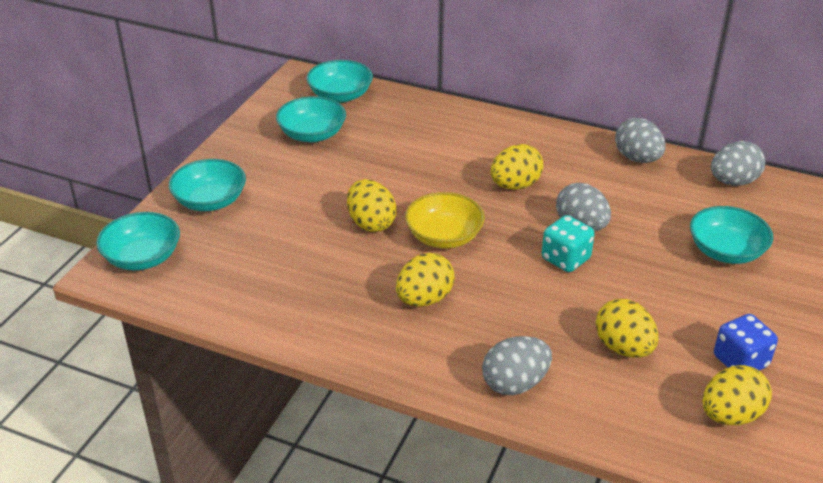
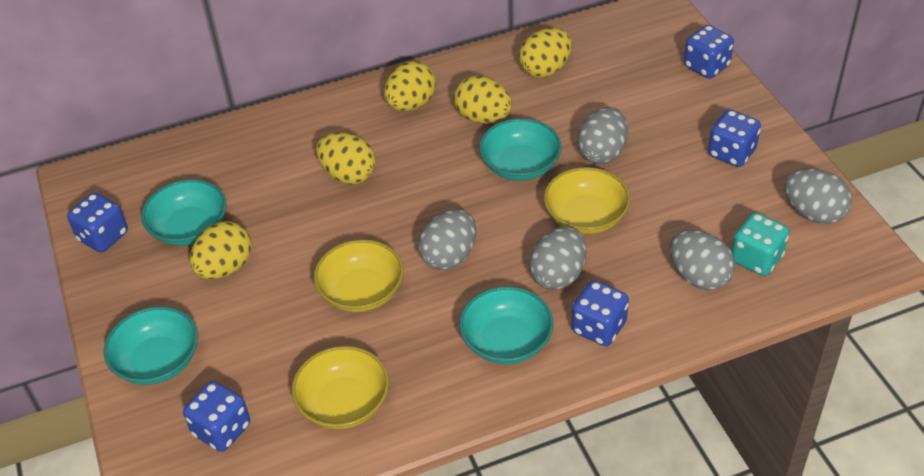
blue dice: 1 -> 5
grey egg: 4 -> 5
turquoise bowl: 5 -> 4
yellow bowl: 1 -> 3

